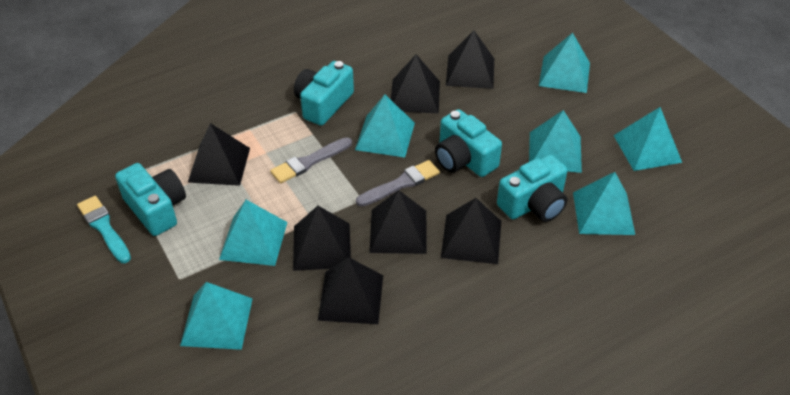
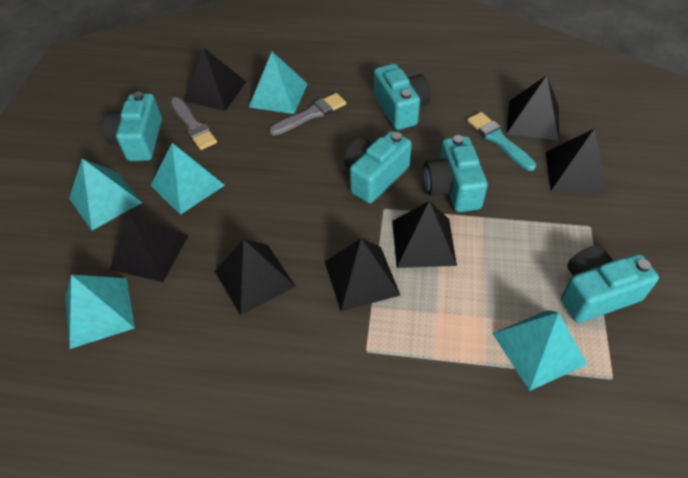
turquoise camera: 4 -> 5
turquoise pyramid: 7 -> 5

